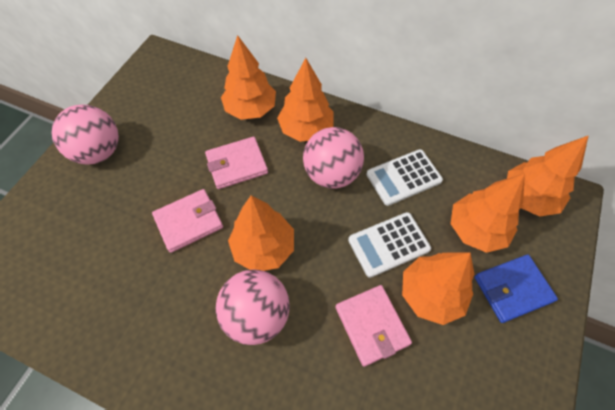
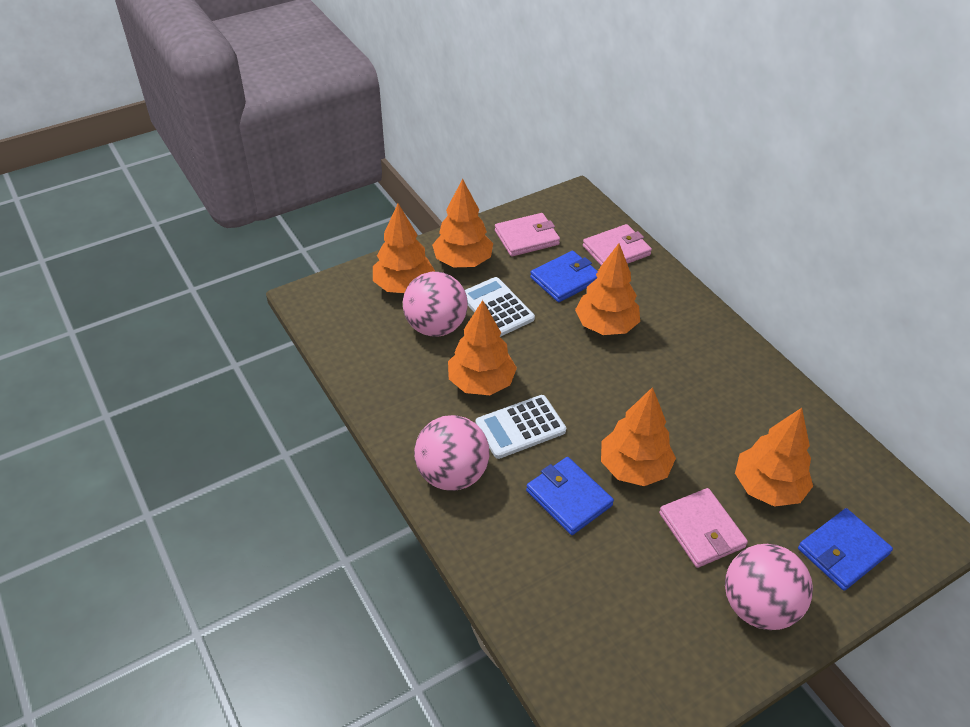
blue wallet: 1 -> 3

